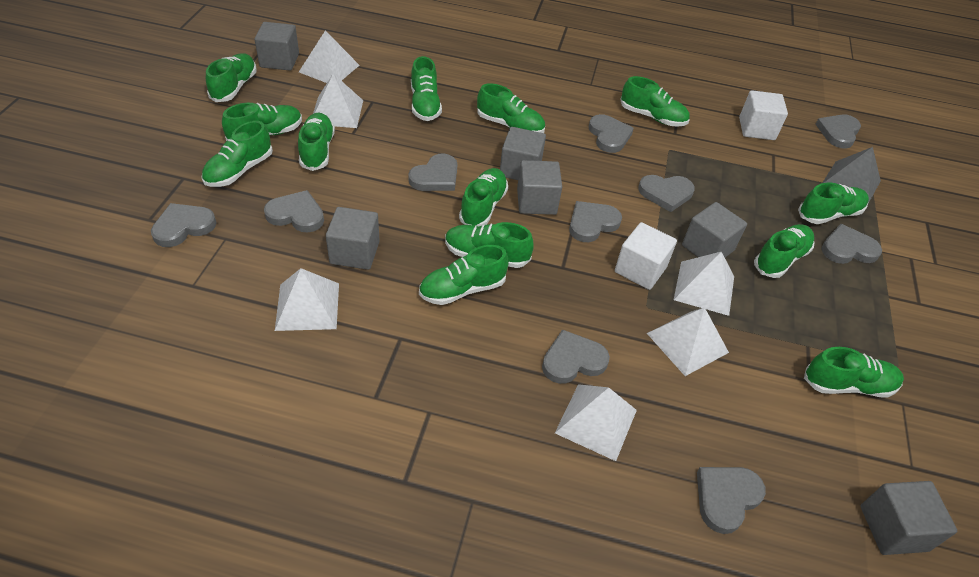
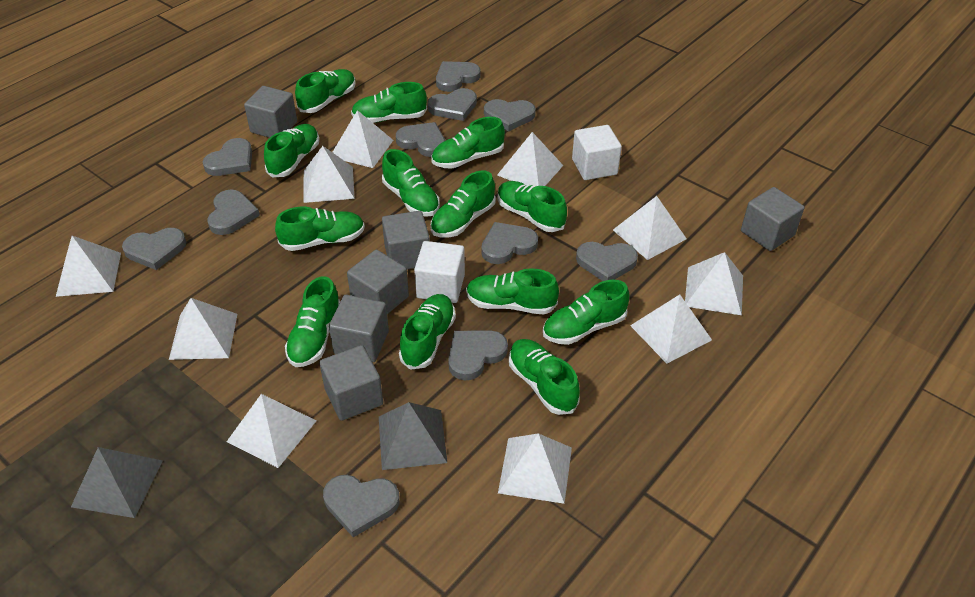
grey heart: 10 -> 11
grey pyramid: 1 -> 2
white pyramid: 6 -> 10

